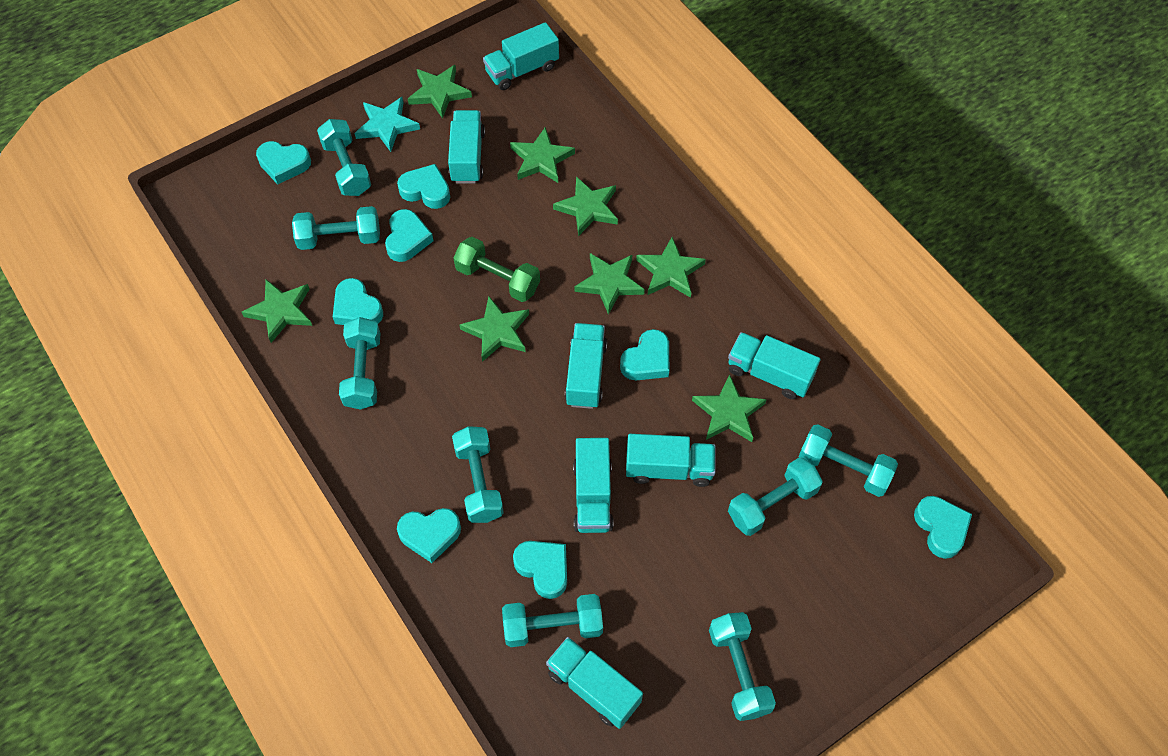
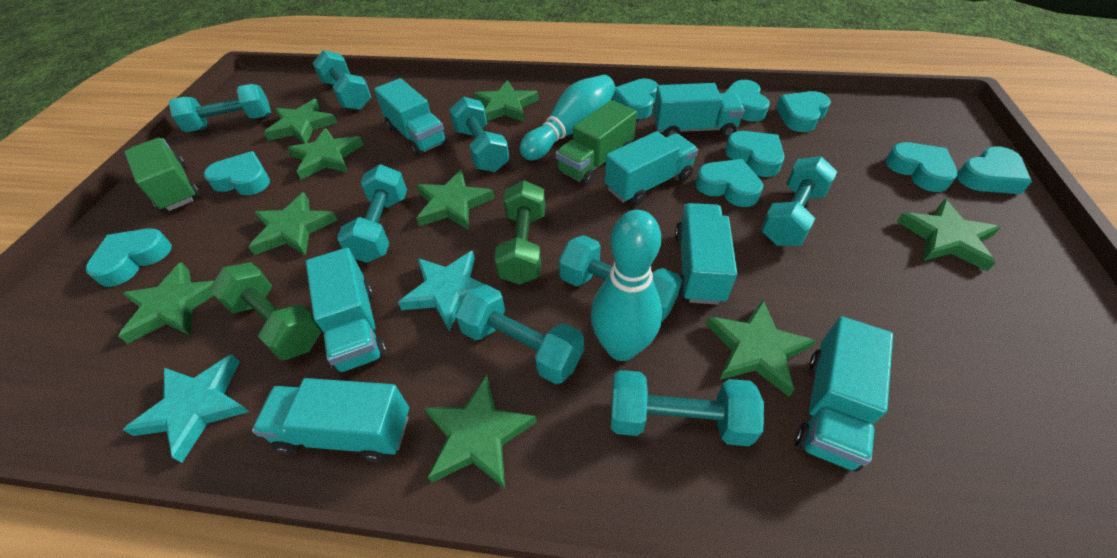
green dumbbell: 1 -> 2
green star: 8 -> 9
green truck: 0 -> 2
turquoise bowling pin: 0 -> 2
turquoise heart: 8 -> 9
turquoise star: 1 -> 2

